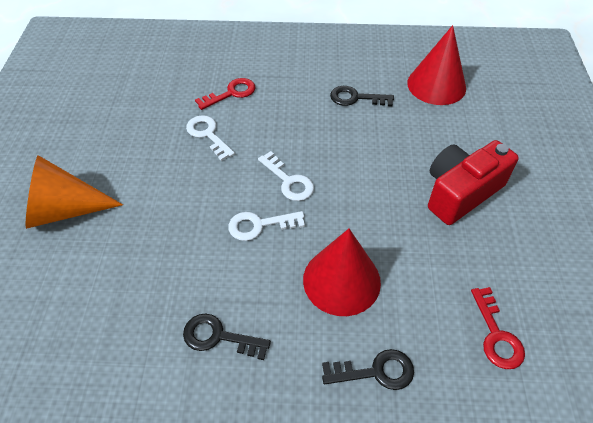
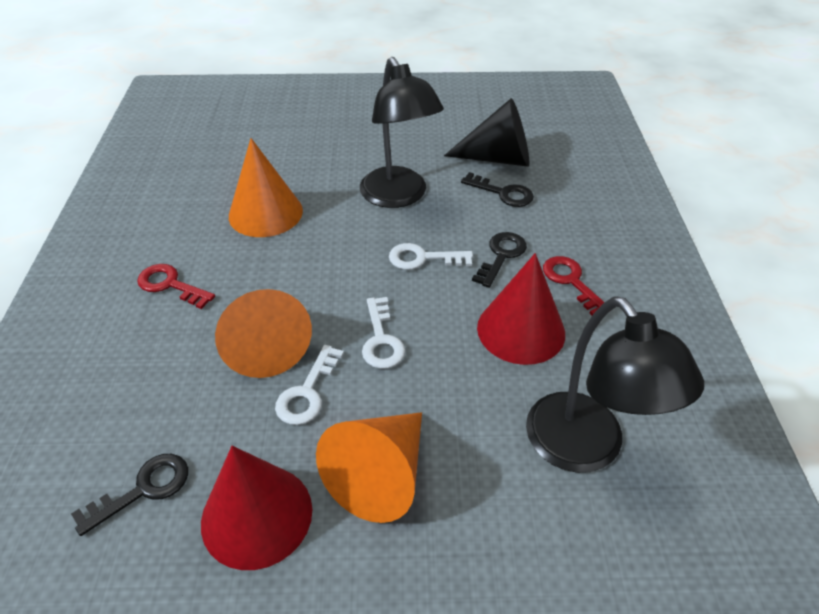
black cone: 0 -> 1
black lamp: 0 -> 2
orange cone: 1 -> 3
red camera: 1 -> 0

